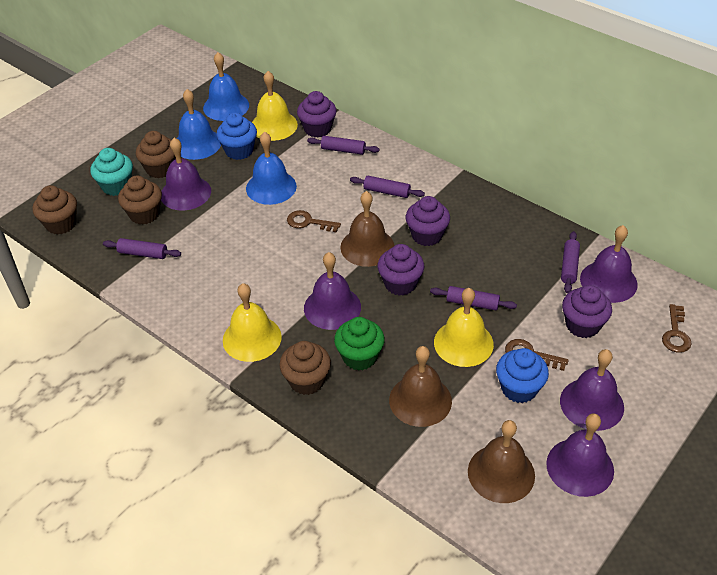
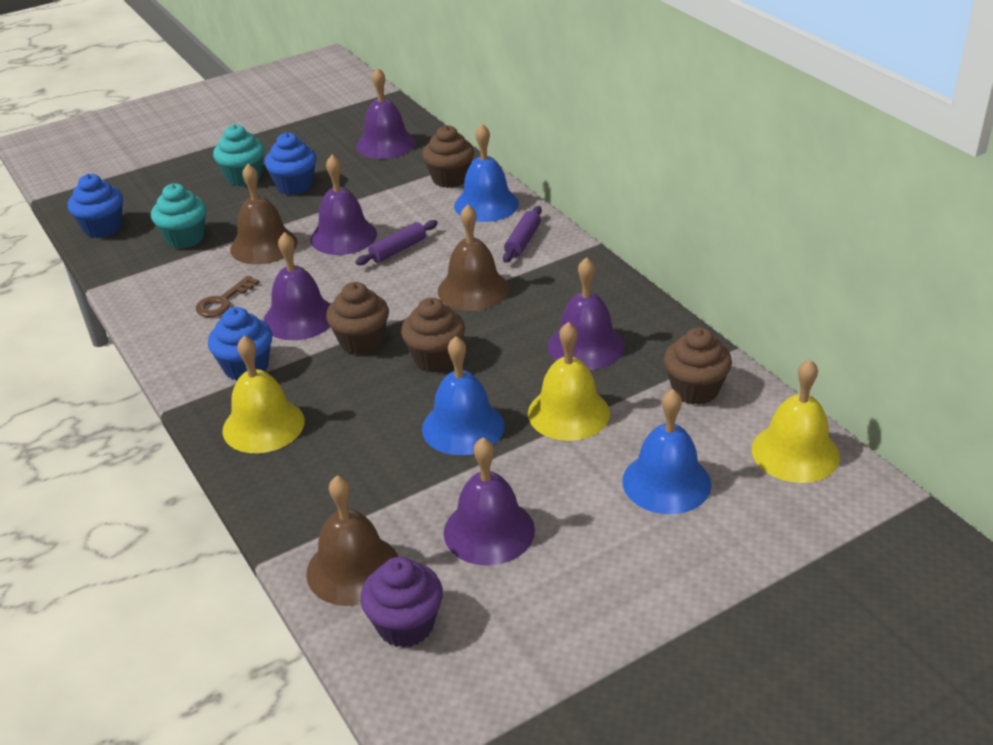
blue cupcake: 2 -> 3
brown key: 3 -> 1
green cupcake: 1 -> 0
purple cupcake: 4 -> 1
purple rolling pin: 5 -> 2
turquoise cupcake: 1 -> 2

